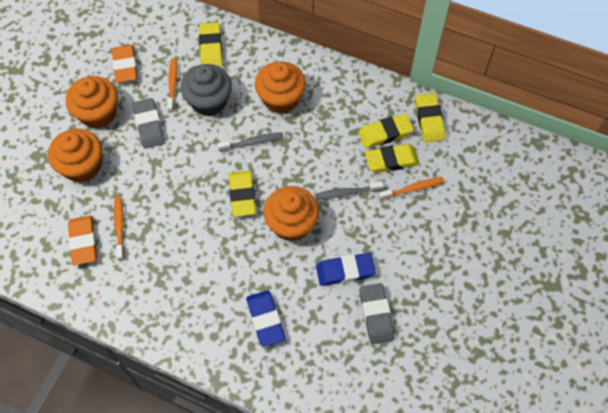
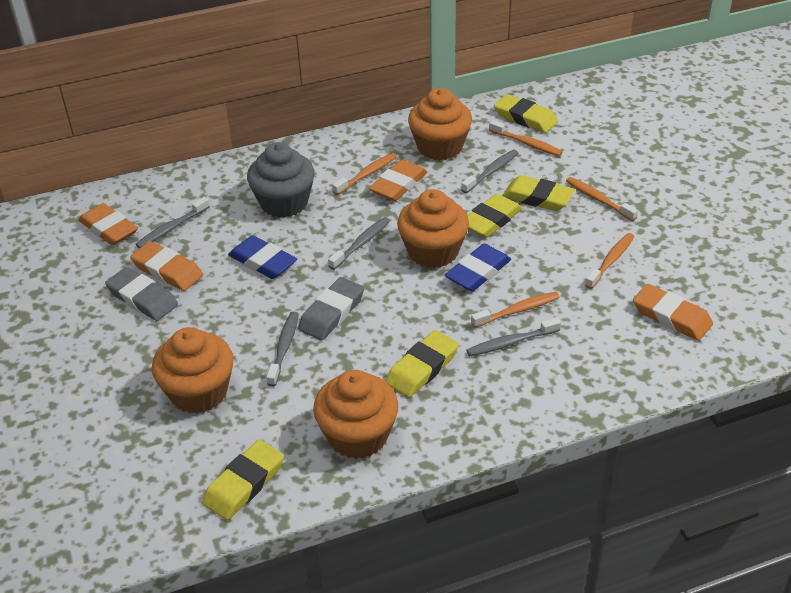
grey toothbrush: 2 -> 5
orange eraser: 2 -> 4
orange toothbrush: 3 -> 5

